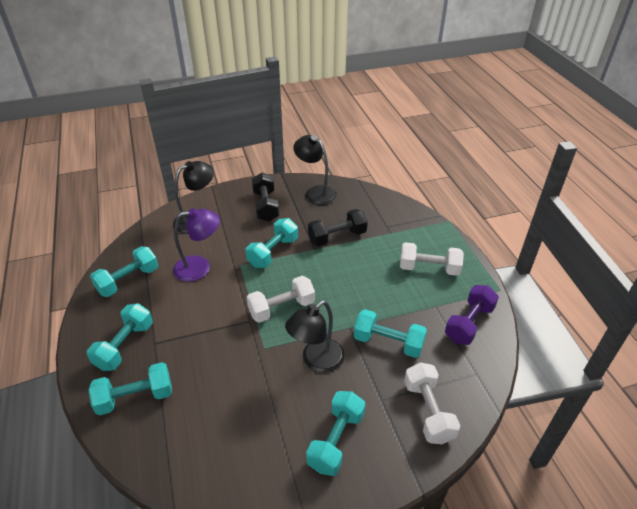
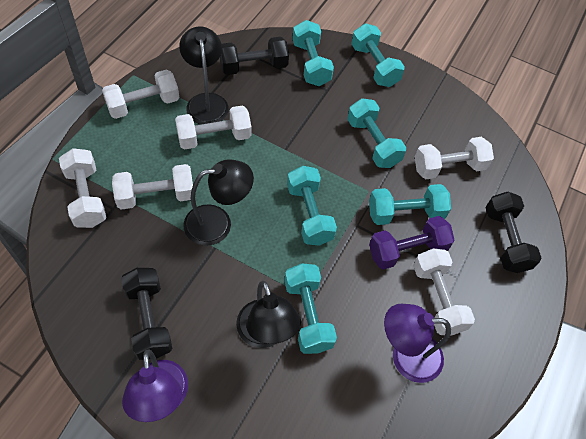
black dumbbell: 2 -> 3
purple lamp: 1 -> 2
white dumbbell: 3 -> 6

